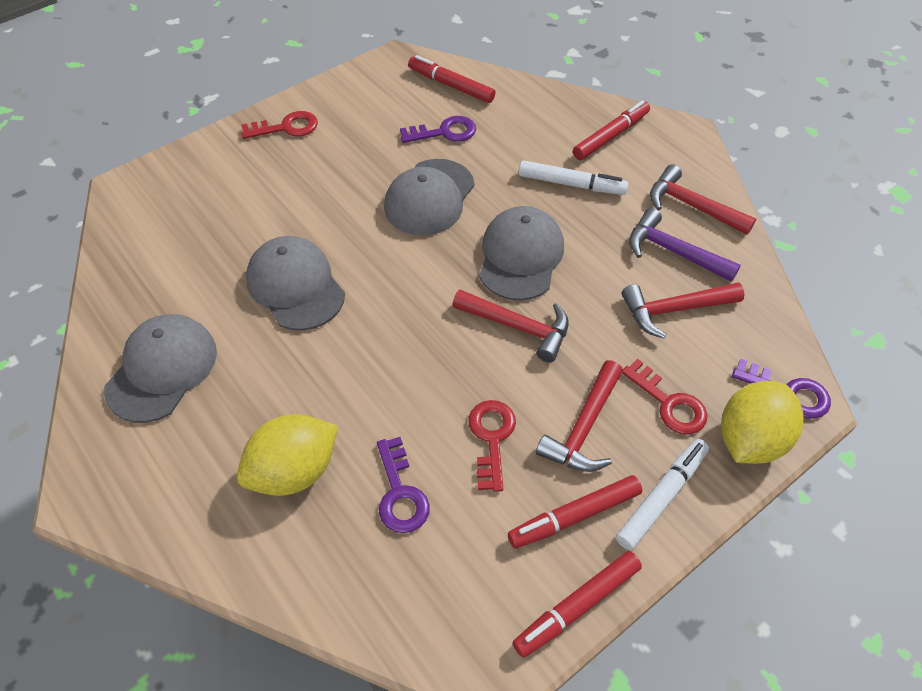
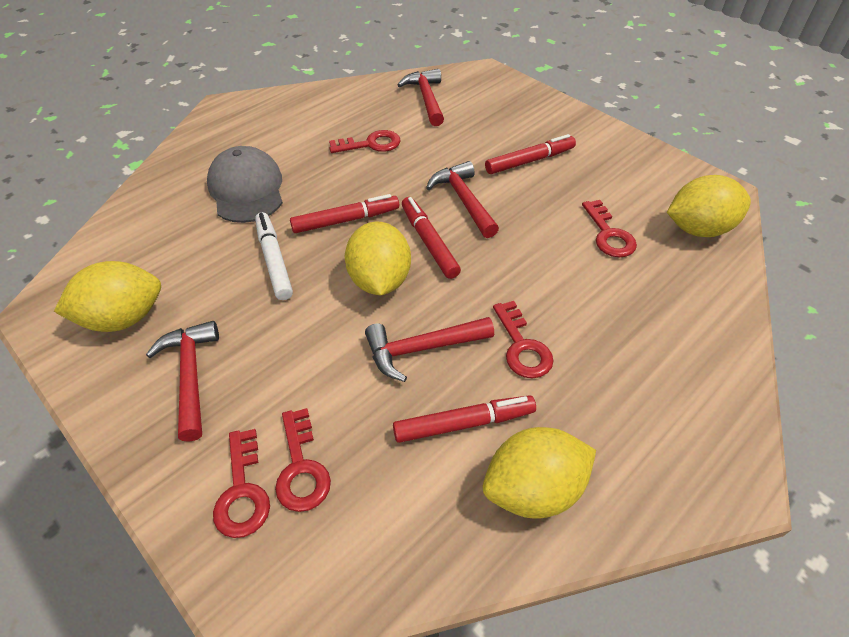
grey cap: 4 -> 1
purple hammer: 1 -> 0
purple key: 3 -> 0
red key: 3 -> 5
white marker: 2 -> 1
yellow lemon: 2 -> 4

